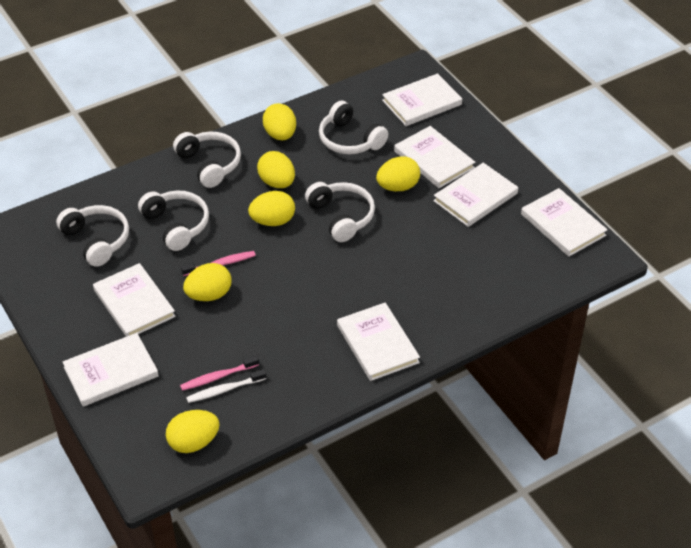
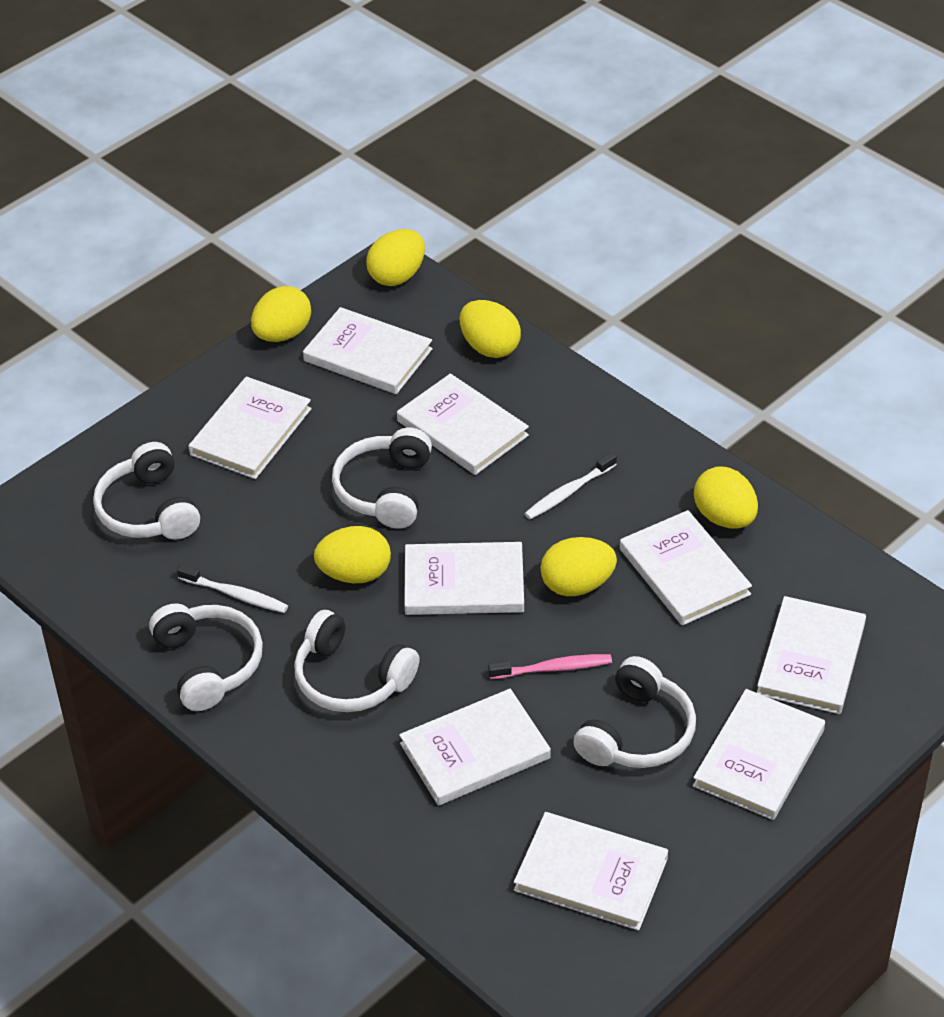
pink toothbrush: 2 -> 1
white book: 7 -> 9
white toothbrush: 1 -> 2

